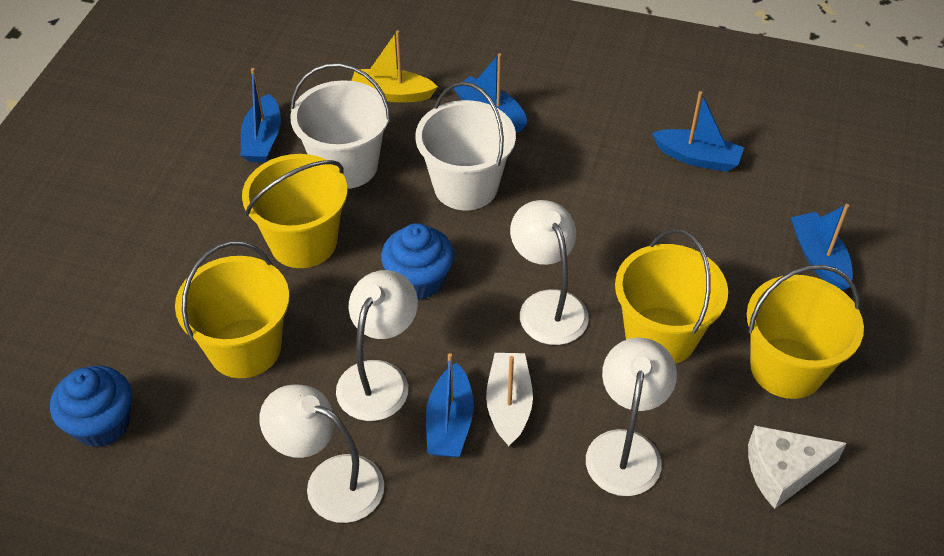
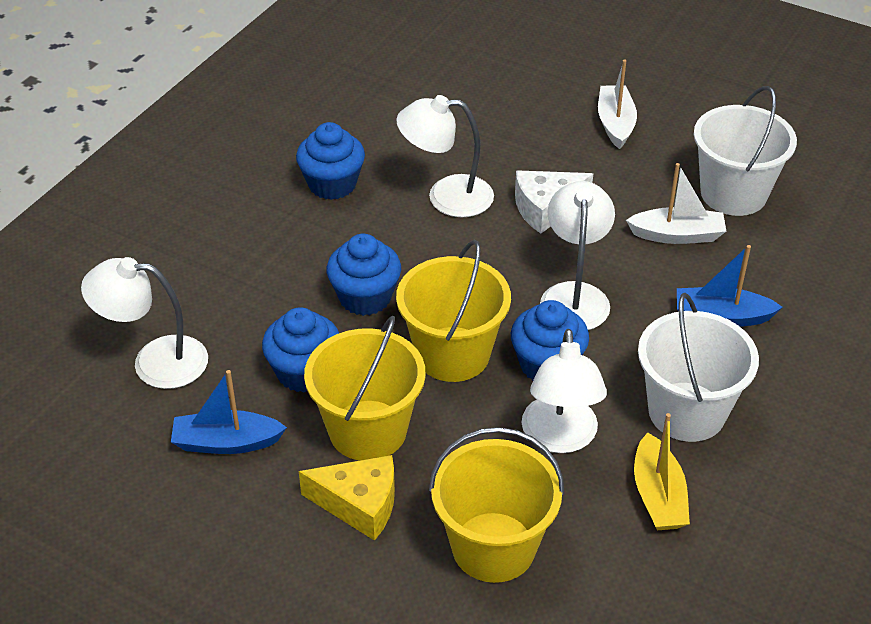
blue boat: 5 -> 2
blue cupcake: 2 -> 4
white boat: 1 -> 2
yellow bucket: 4 -> 3
yellow cheese: 0 -> 1

